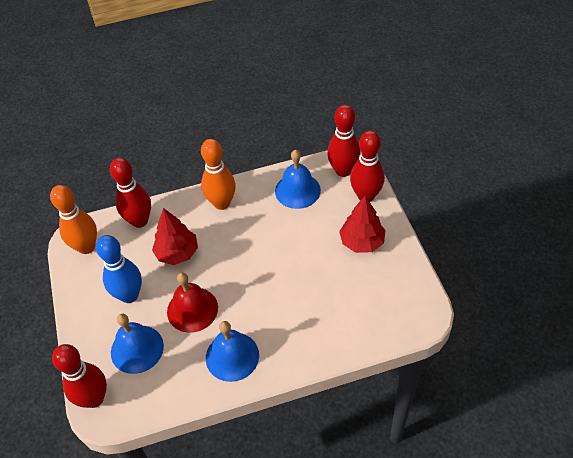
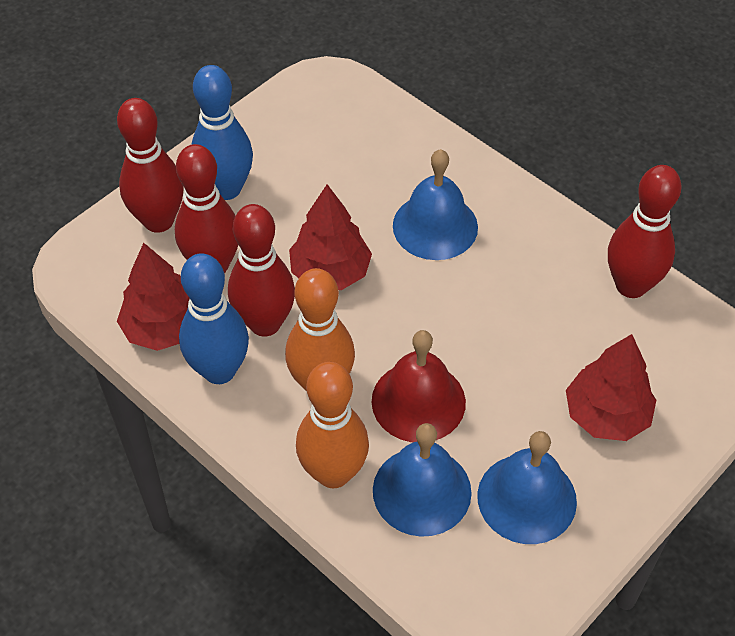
blue bowling pin: 1 -> 2
red tree: 2 -> 3

